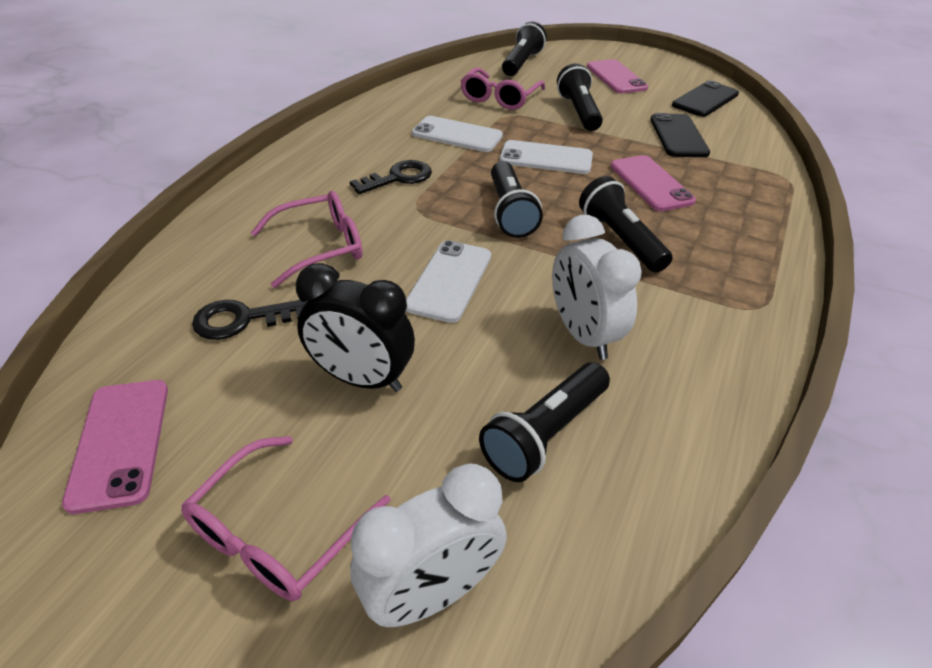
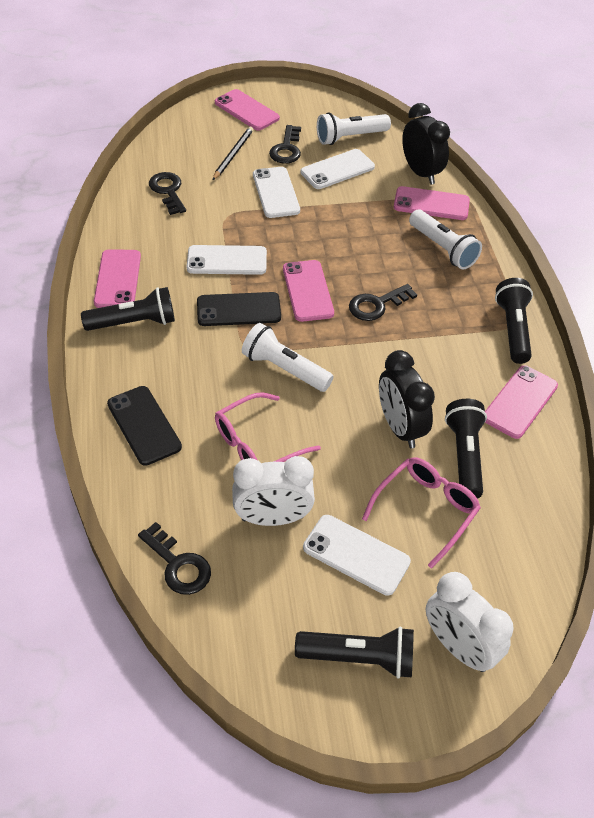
black clock: 1 -> 2
black flashlight: 5 -> 4
black key: 2 -> 4
black pencil: 0 -> 1
pink glasses: 3 -> 2
pink phone: 3 -> 5
white flashlight: 0 -> 3
white phone: 3 -> 4

